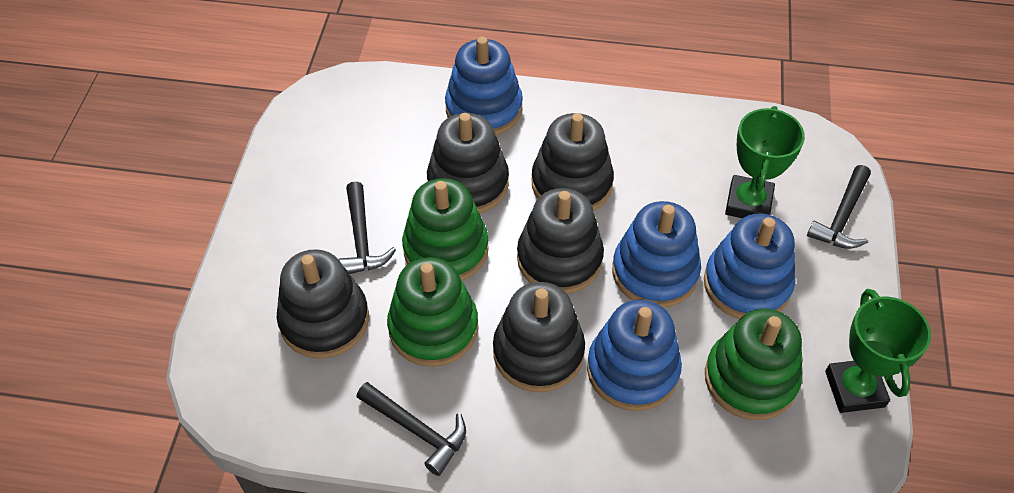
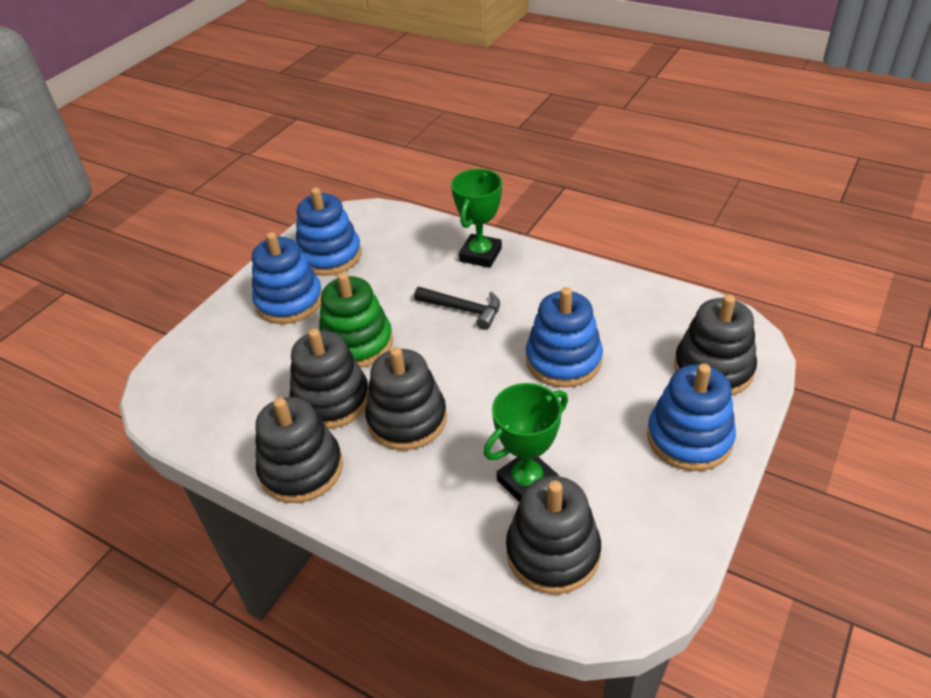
black hammer: 3 -> 1
green stacking toy: 3 -> 1

